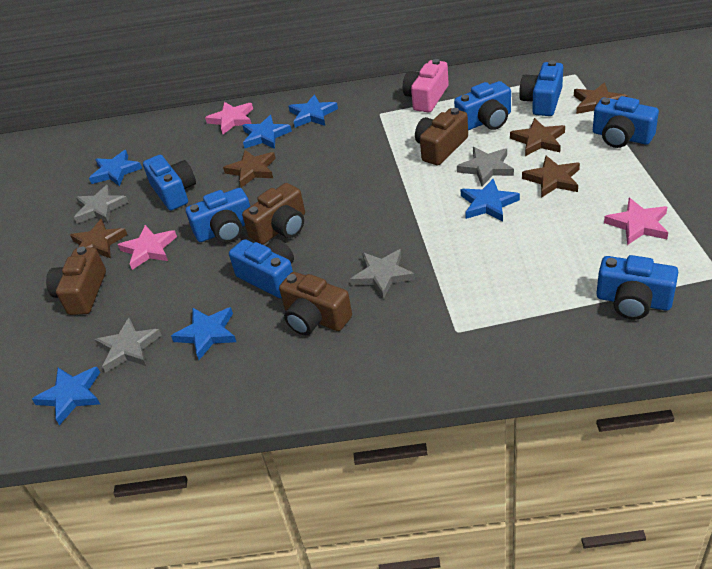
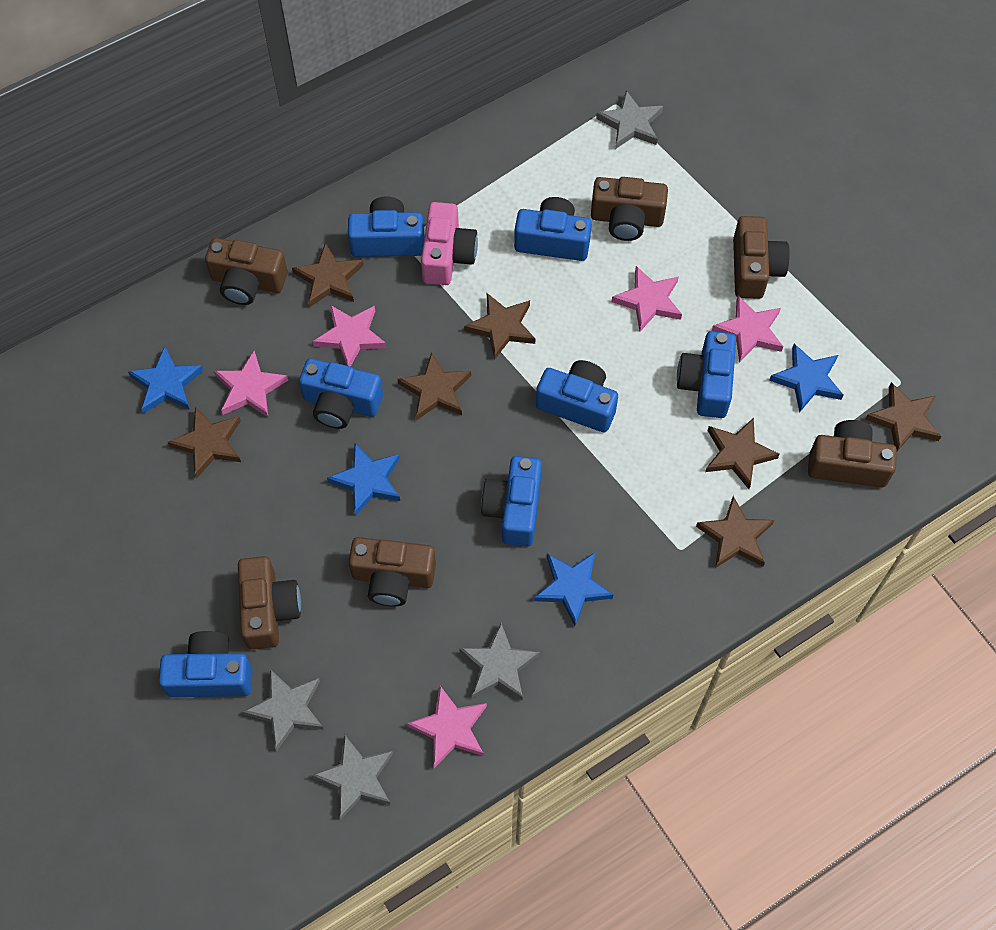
blue star: 6 -> 4
brown camera: 4 -> 6
brown star: 5 -> 7
pink star: 3 -> 5

